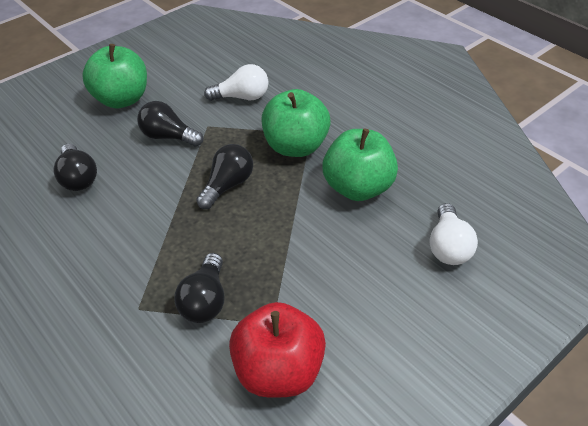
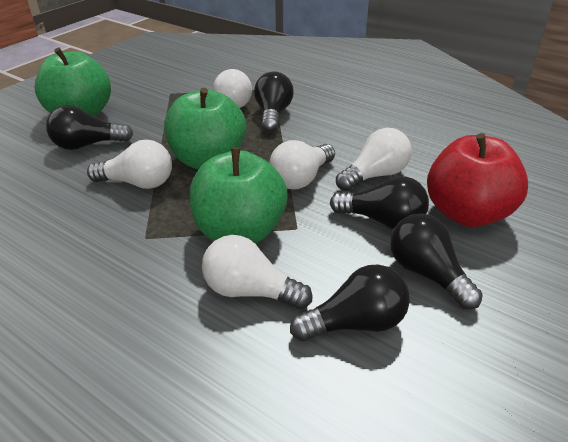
black light bulb: 4 -> 5
white light bulb: 2 -> 5

